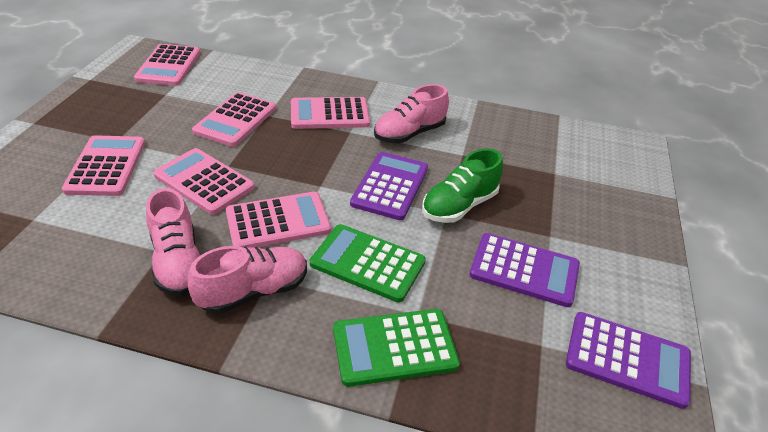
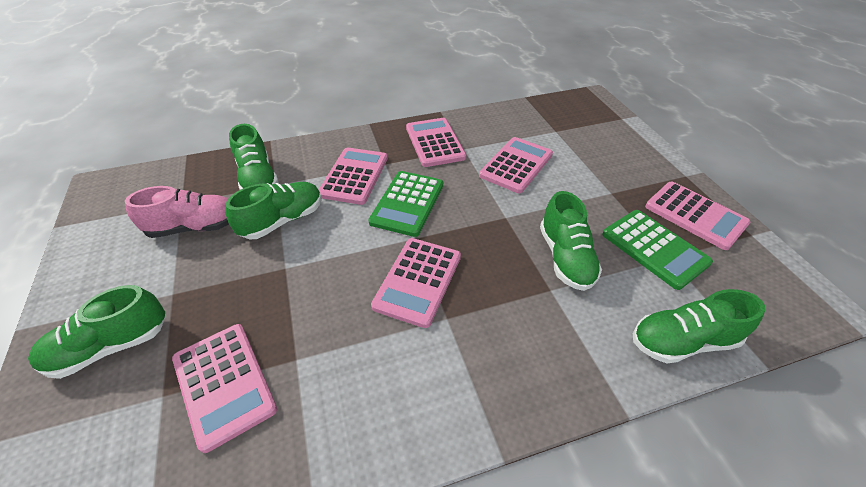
green shoe: 1 -> 5
pink shoe: 3 -> 1
purple calculator: 3 -> 0

